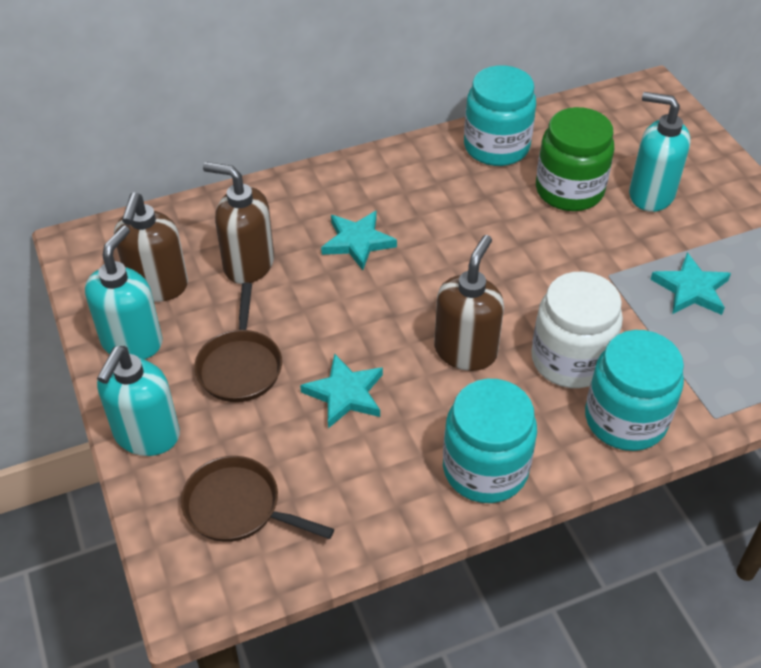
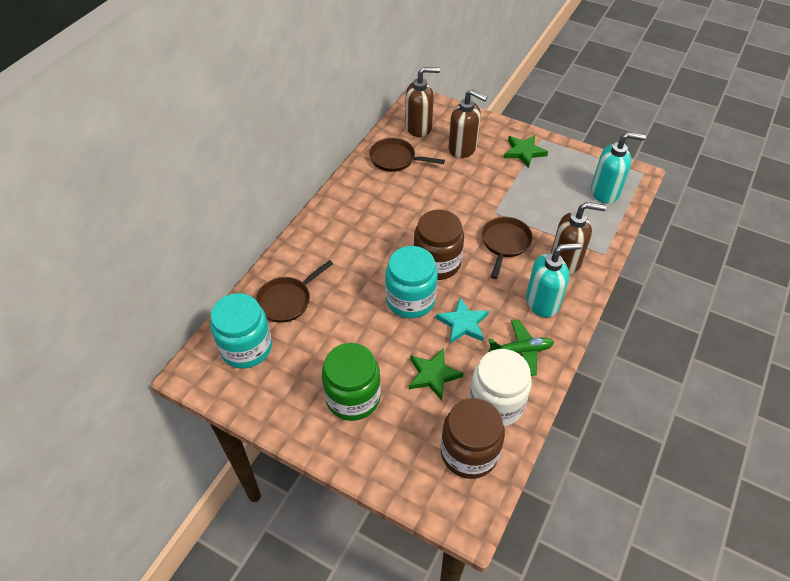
brown jar: 0 -> 2
brown pan: 2 -> 3
green plane: 0 -> 1
green star: 0 -> 2
turquoise jar: 3 -> 2
turquoise soap dispenser: 3 -> 2
turquoise star: 3 -> 1

